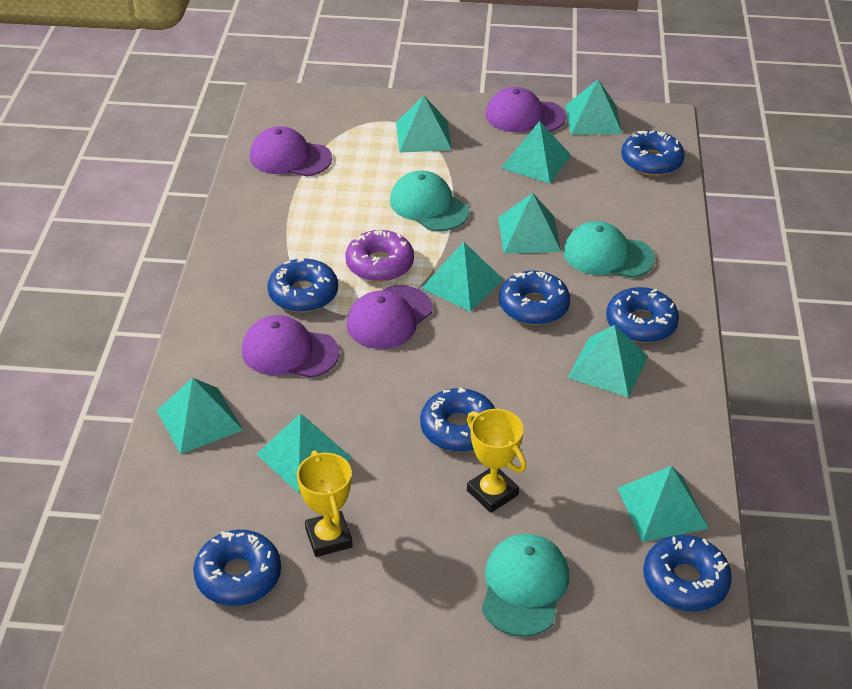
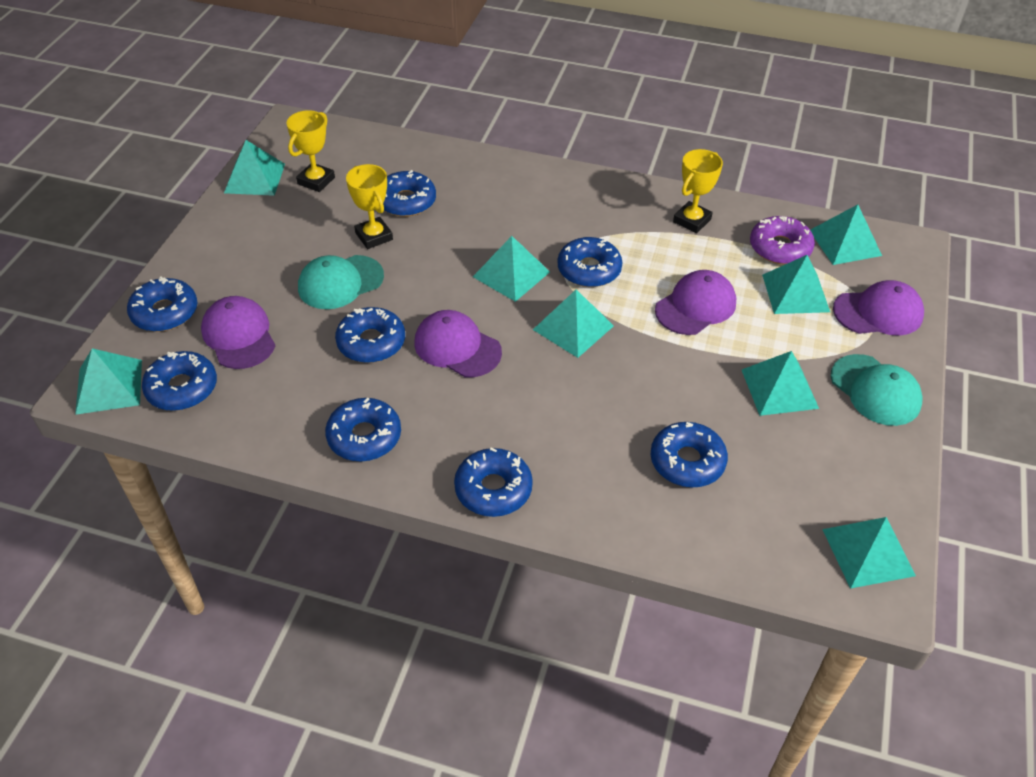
blue donut: 7 -> 8
turquoise cap: 3 -> 2
turquoise pyramid: 9 -> 8
yellow trophy: 2 -> 3

